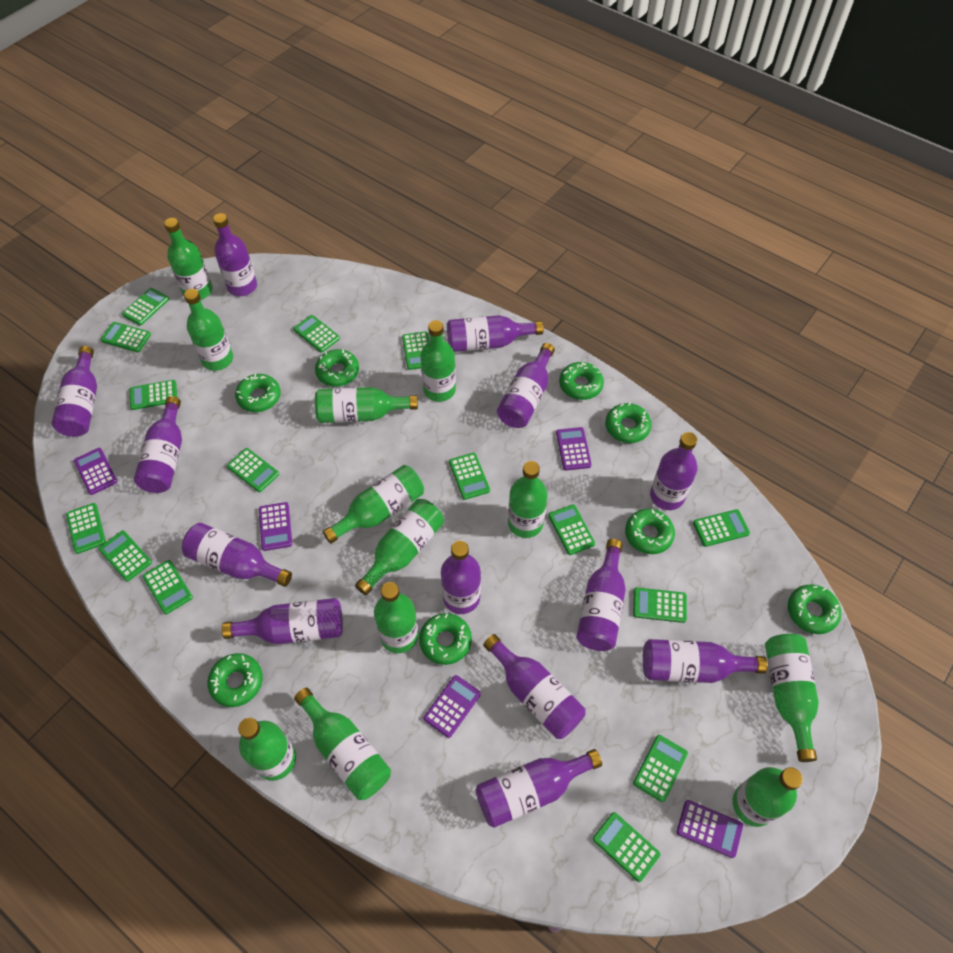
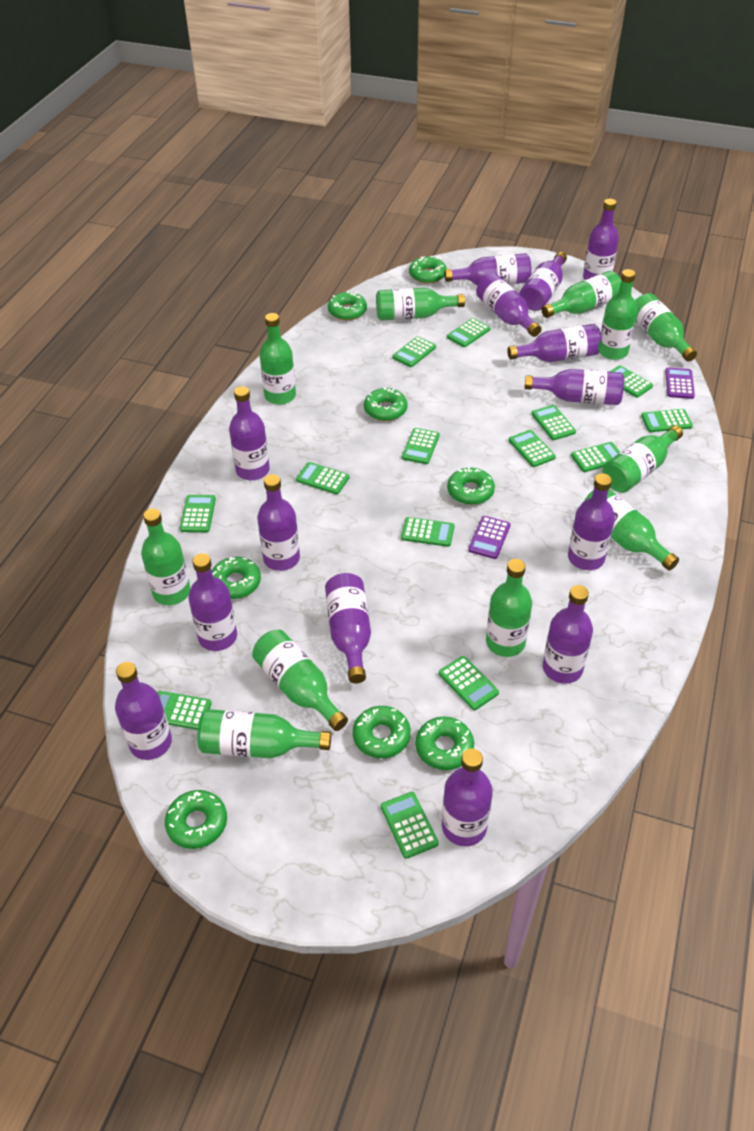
green bottle: 12 -> 11
green calculator: 15 -> 14
purple bottle: 13 -> 14
purple calculator: 5 -> 2

